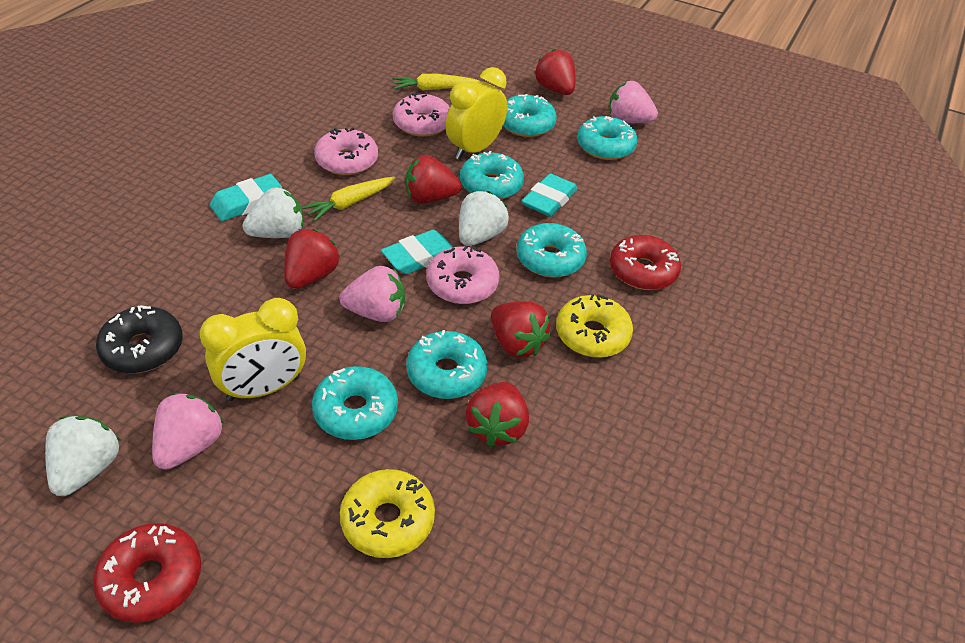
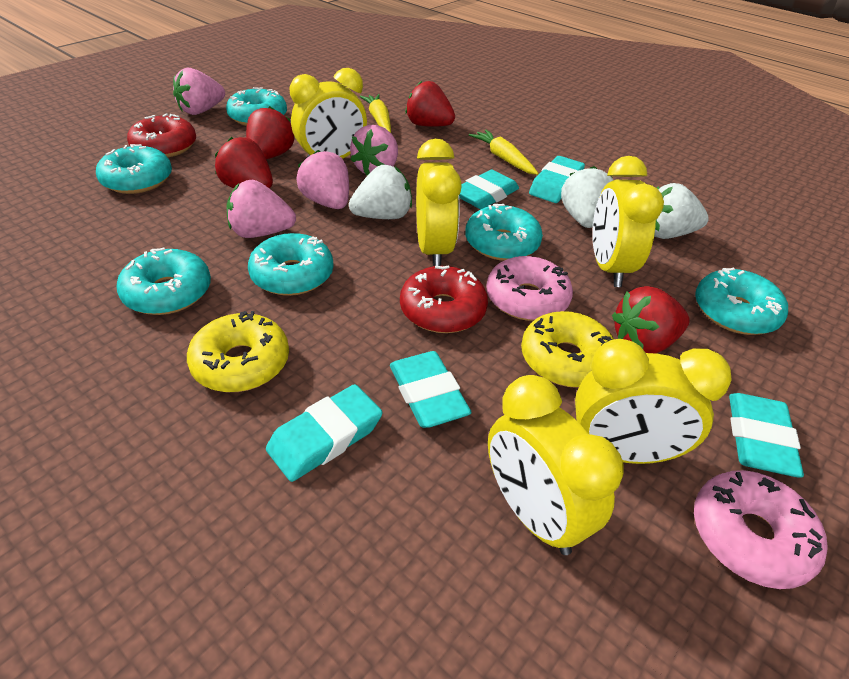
black donut: 1 -> 0
pink donut: 3 -> 2
pink strawberry: 3 -> 4
red strawberry: 5 -> 4
turquoise eraser: 3 -> 5
yellow clock: 2 -> 5

